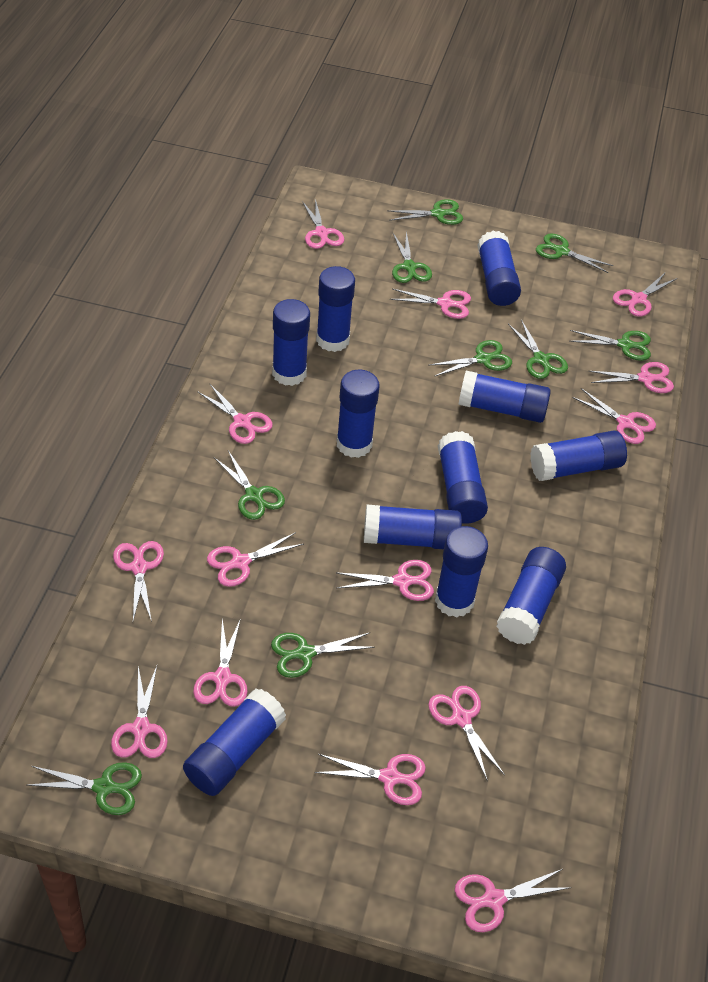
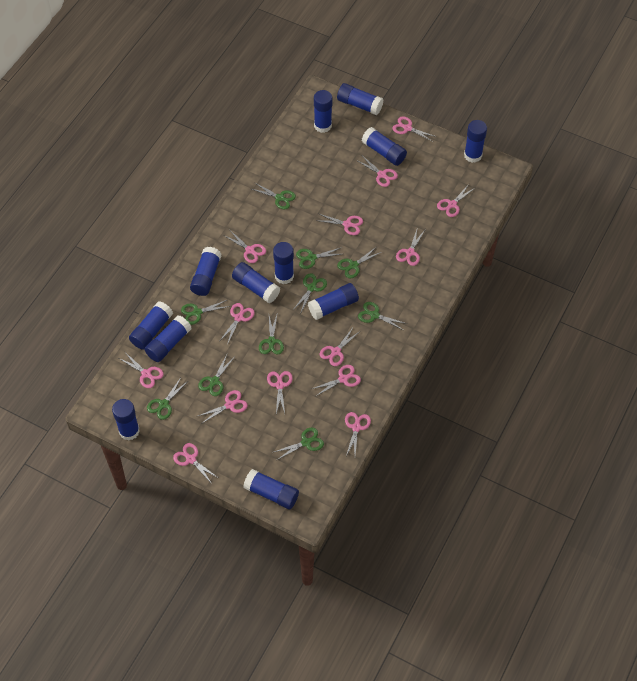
blue glue stick: 11 -> 12
green scissors: 9 -> 10

